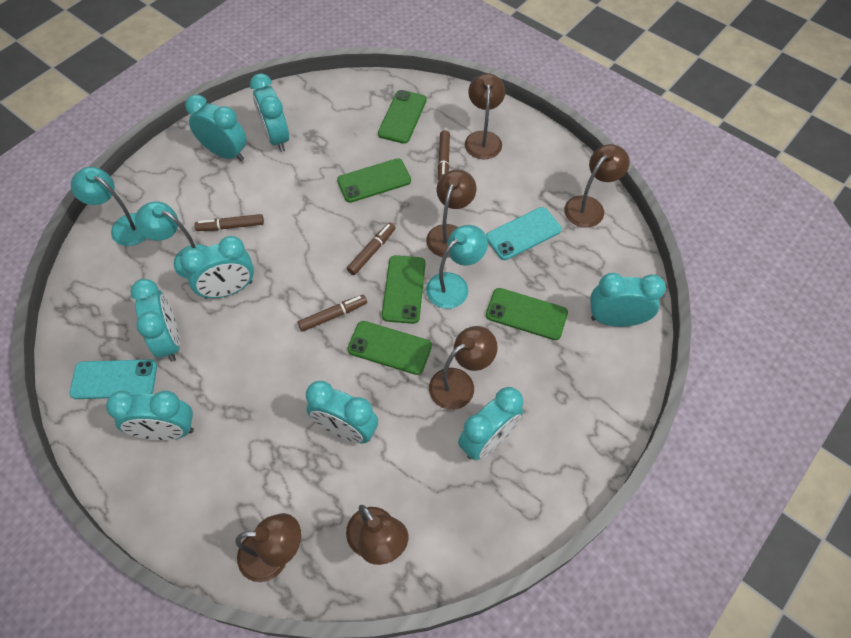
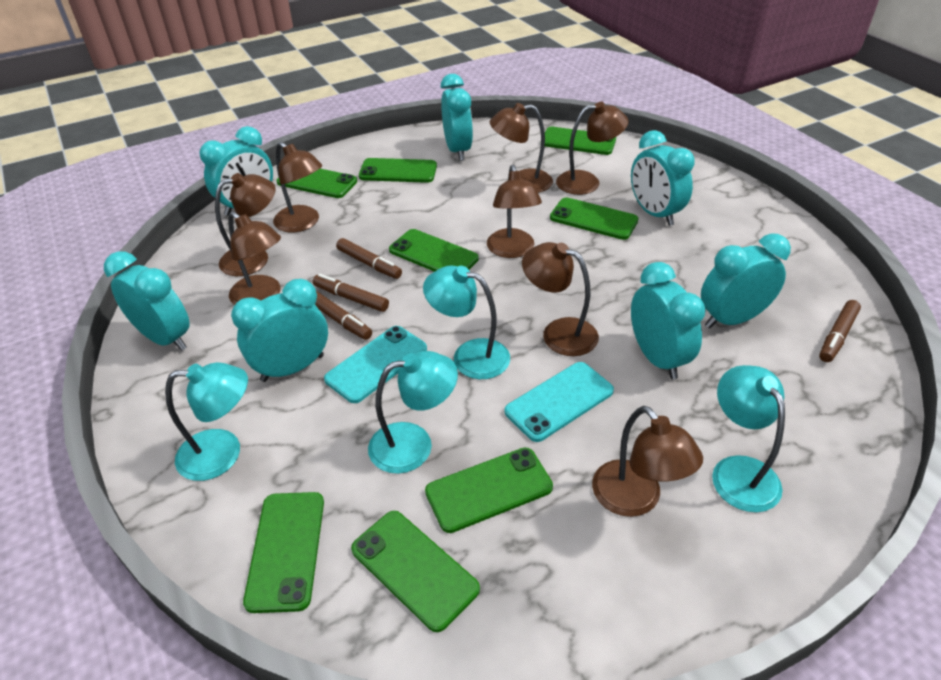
brown lamp: 6 -> 8
green phone: 5 -> 8
turquoise clock: 8 -> 7
turquoise lamp: 3 -> 4

